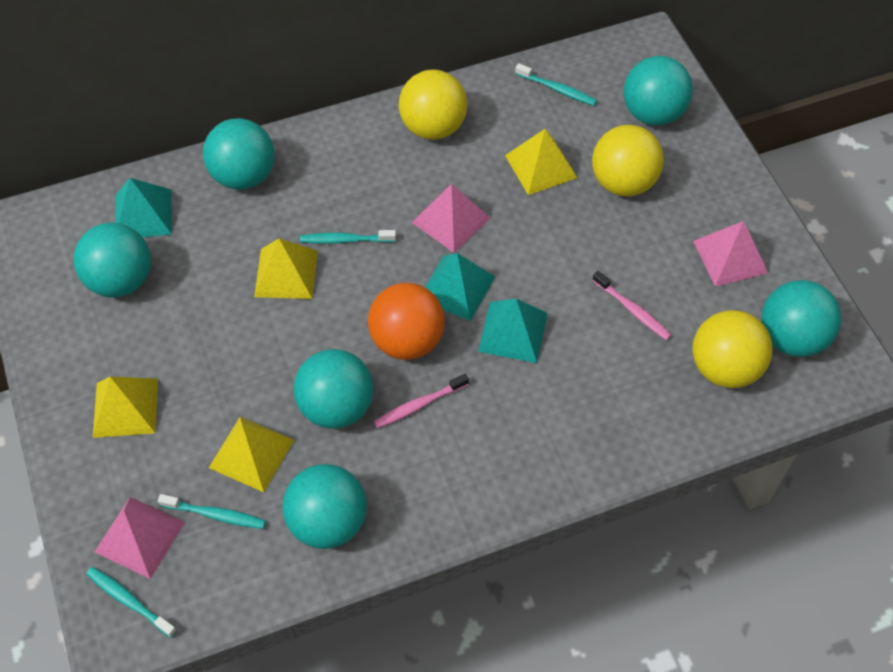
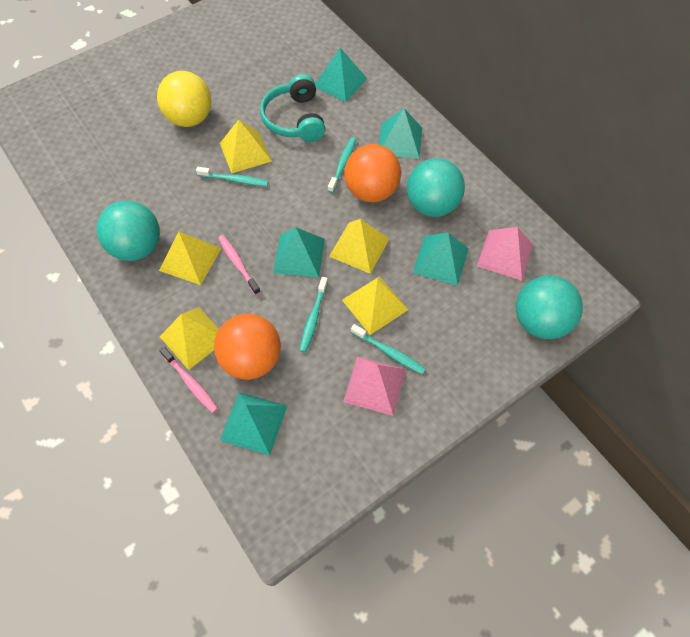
orange ball: 1 -> 2
pink pyramid: 3 -> 2
turquoise ball: 6 -> 3
turquoise headphones: 0 -> 1
turquoise pyramid: 3 -> 5
yellow ball: 3 -> 1
yellow pyramid: 4 -> 5

